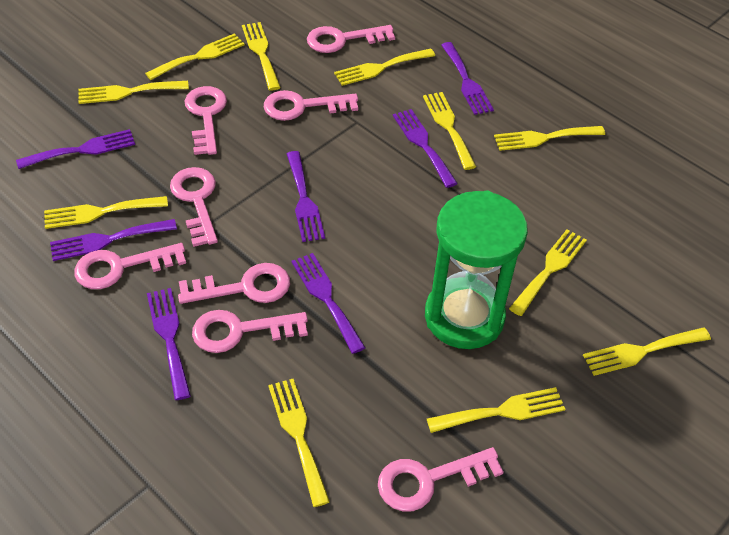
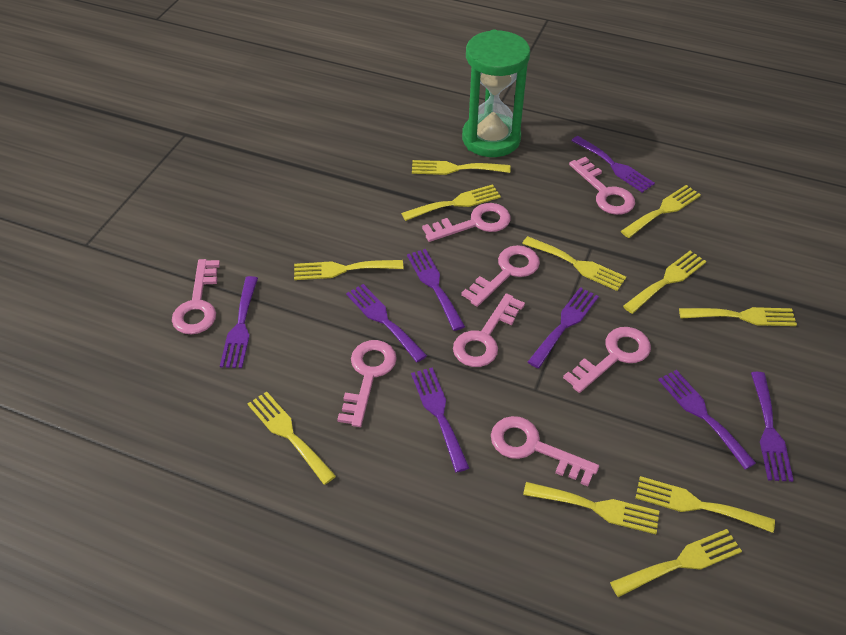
purple fork: 7 -> 8

